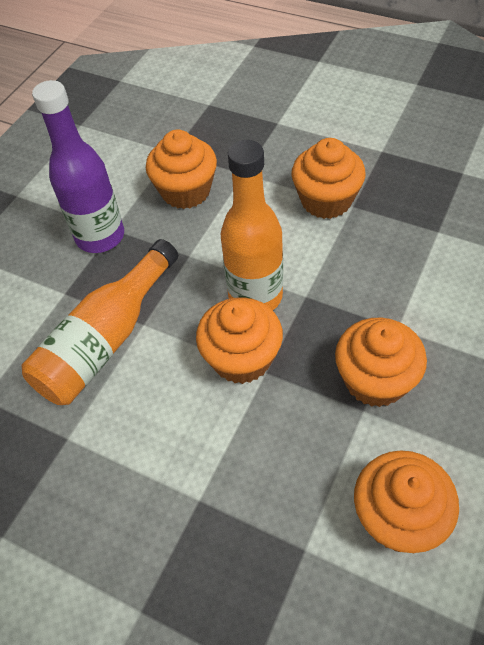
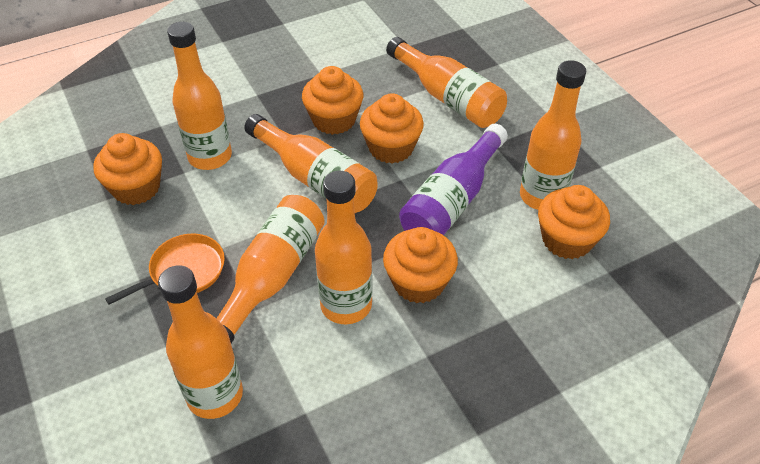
orange bottle: 2 -> 7
orange pan: 0 -> 1

